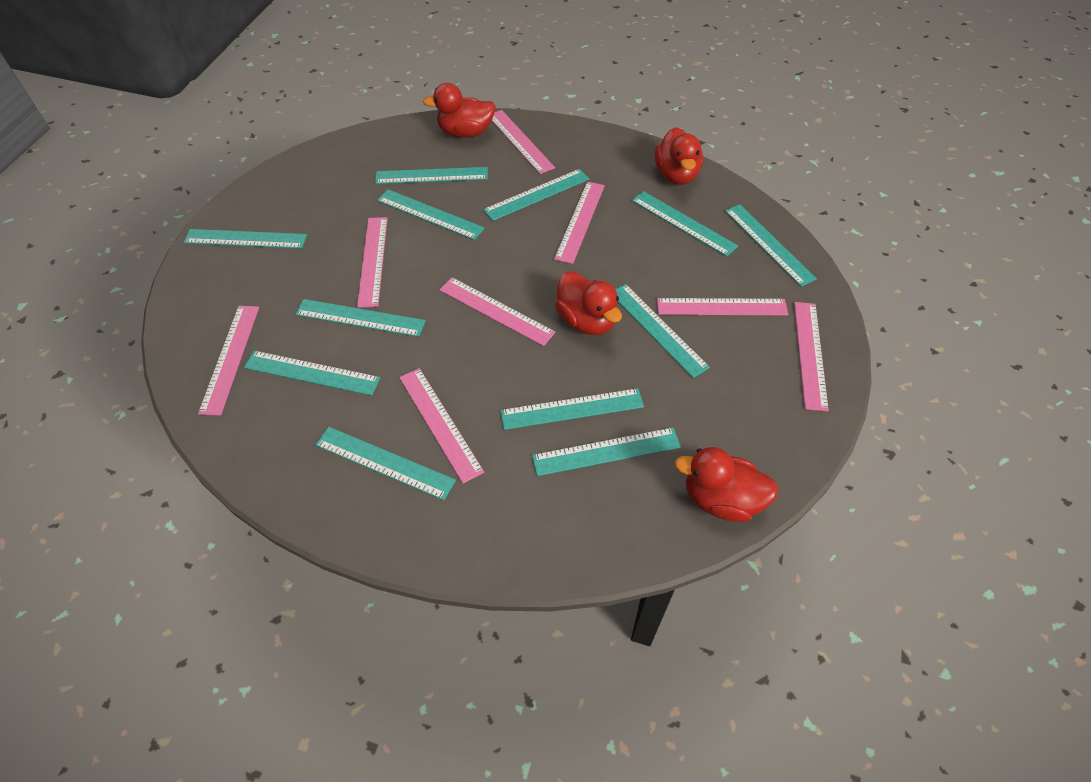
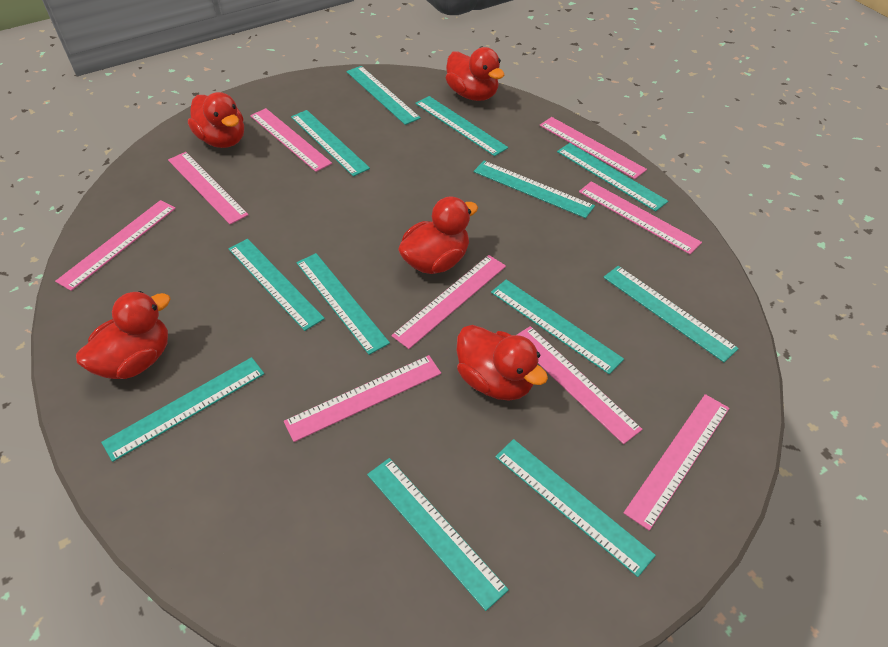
pink ruler: 8 -> 9
red duck: 4 -> 5

